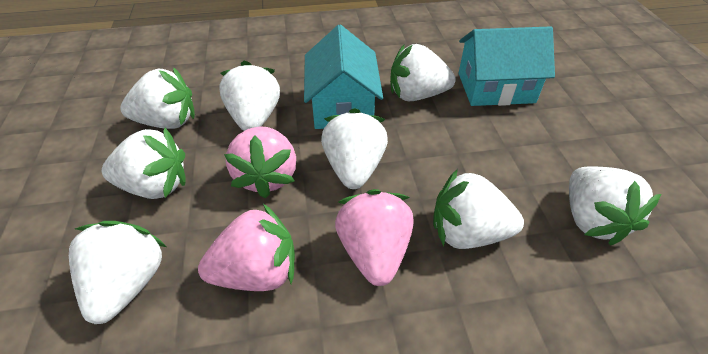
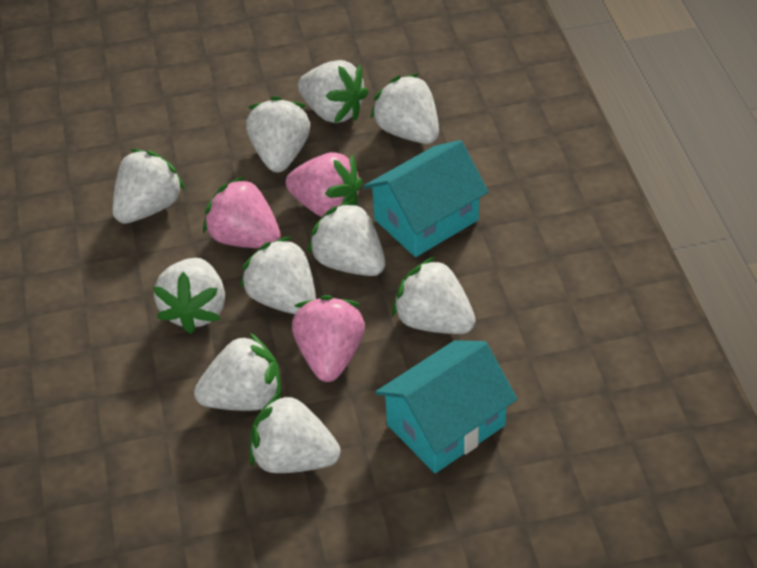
white strawberry: 8 -> 10

